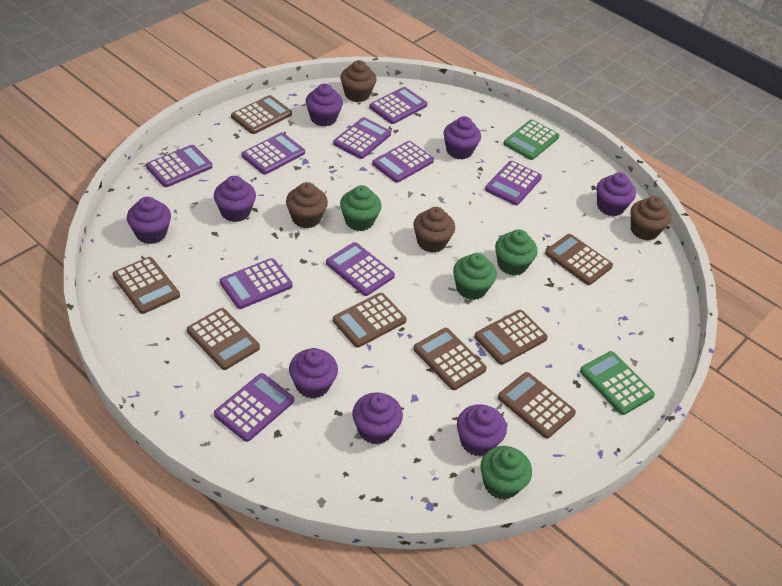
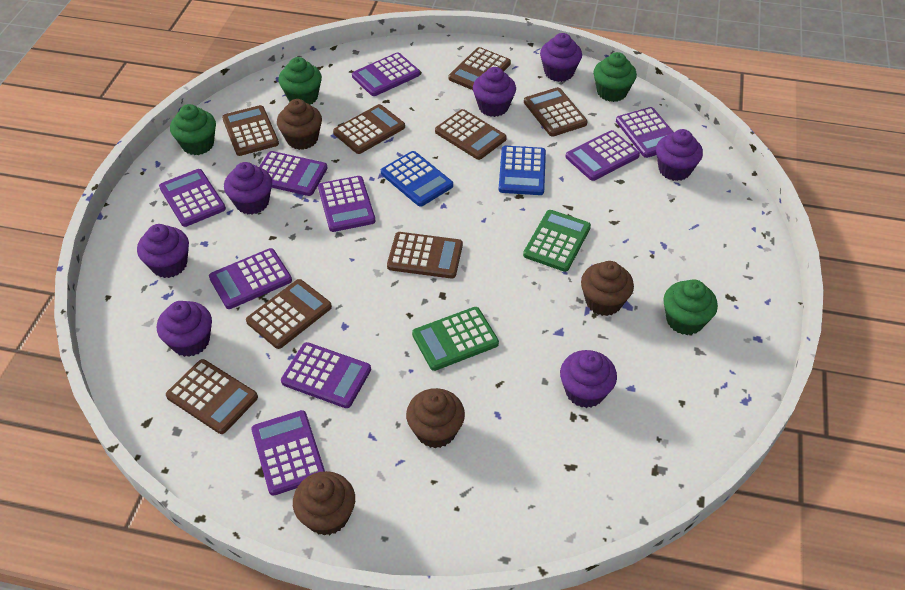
blue calculator: 0 -> 2
purple cupcake: 8 -> 7

